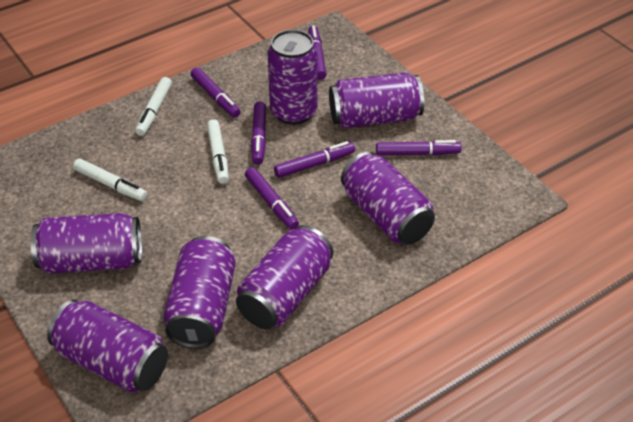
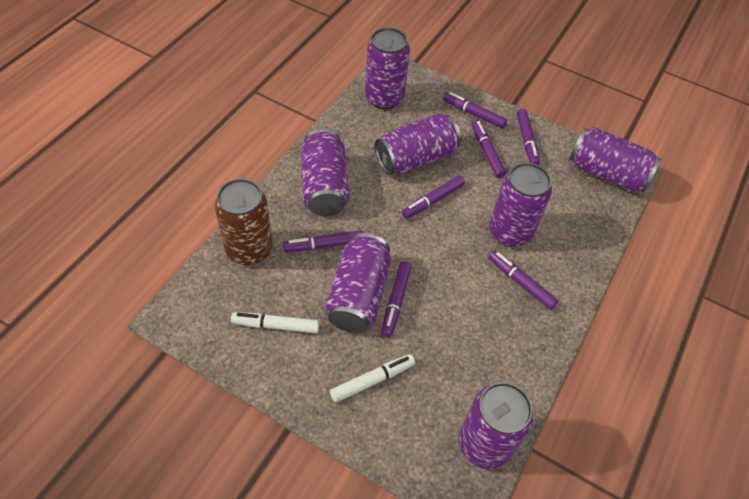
brown can: 0 -> 1
purple marker: 6 -> 7
white marker: 3 -> 2

